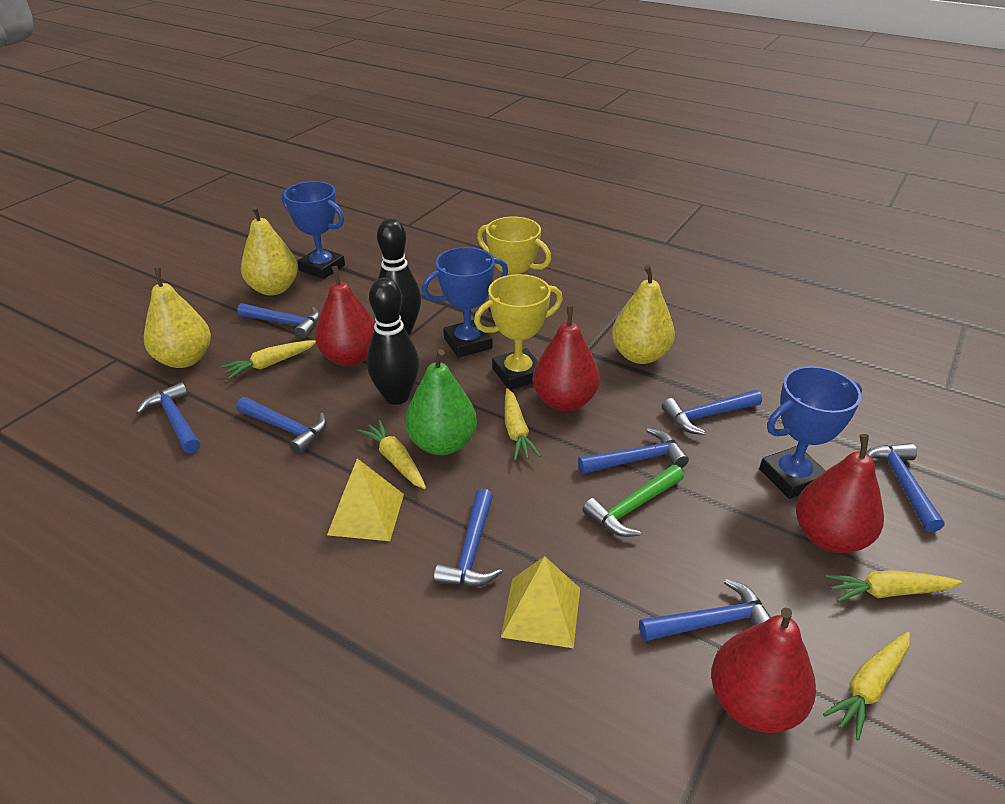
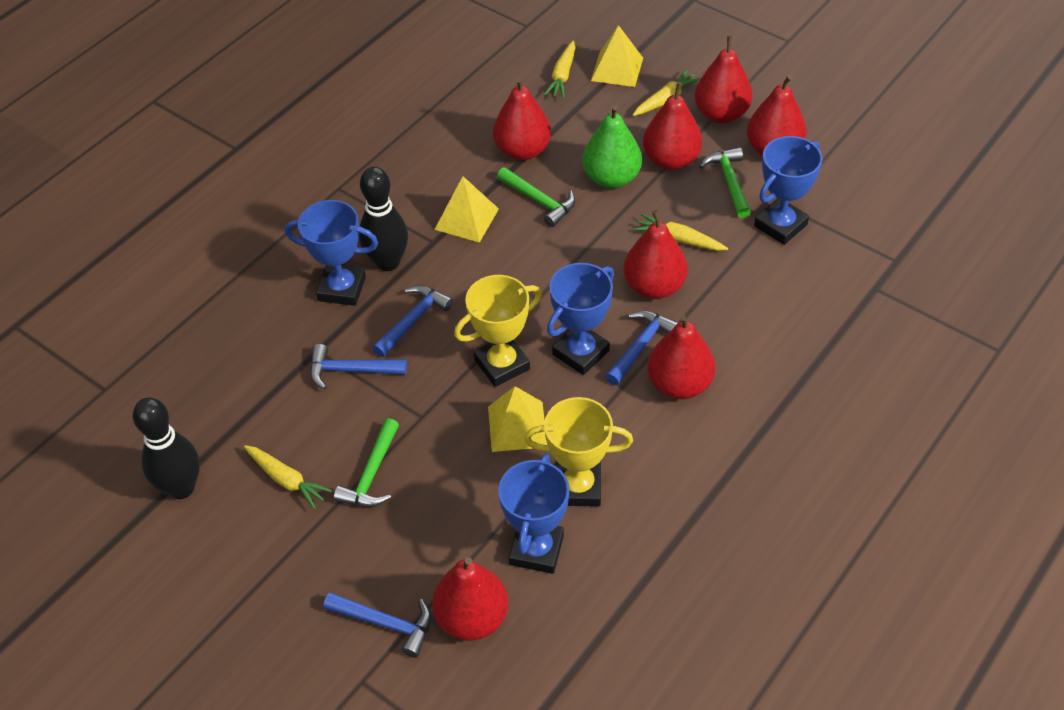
blue hammer: 8 -> 4
blue trophy: 3 -> 4
green hammer: 1 -> 3
red pear: 4 -> 7
yellow carrot: 5 -> 4
yellow pear: 3 -> 0
yellow pyramid: 2 -> 3

